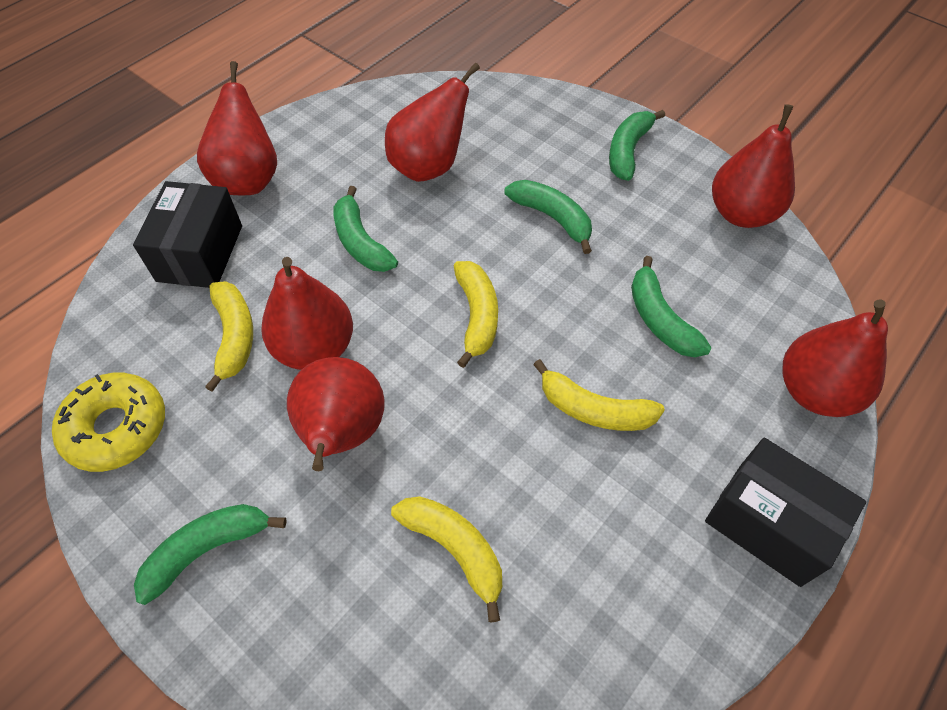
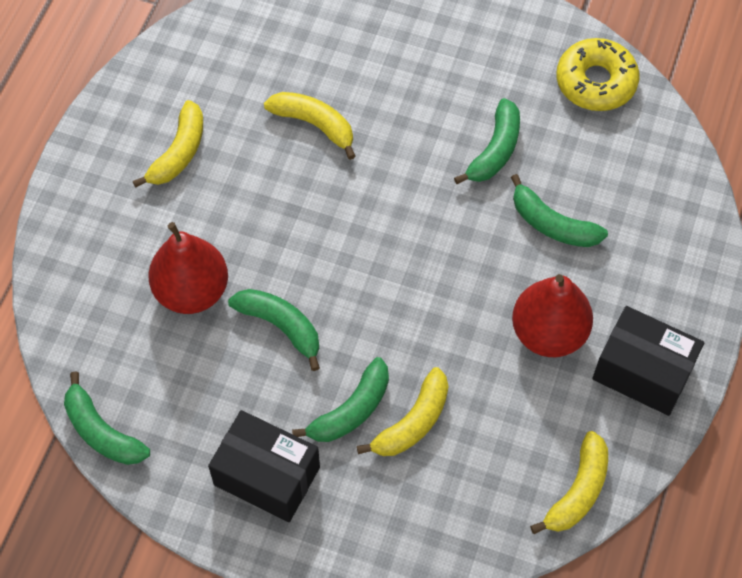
red pear: 6 -> 2

